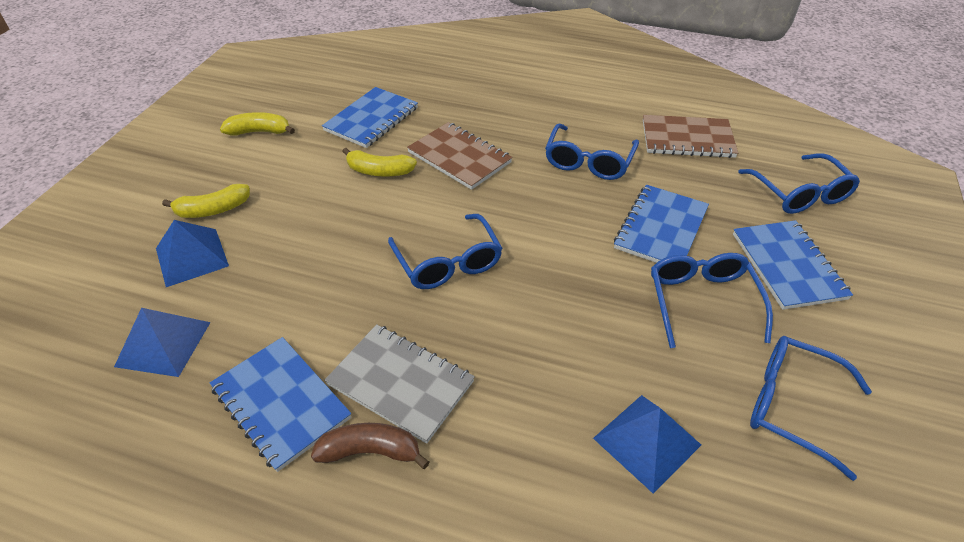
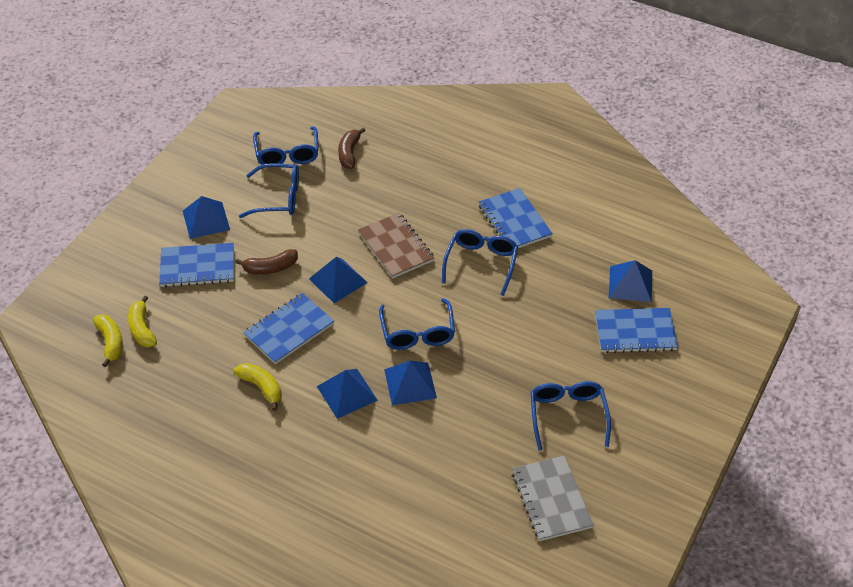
blue pyramid: 3 -> 5
brown banana: 1 -> 2
brown notebook: 2 -> 1

